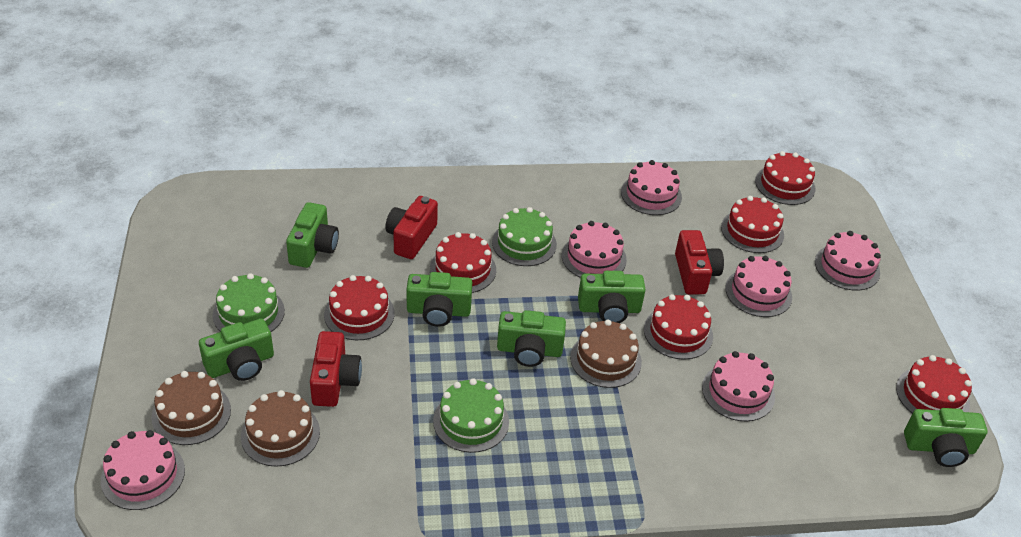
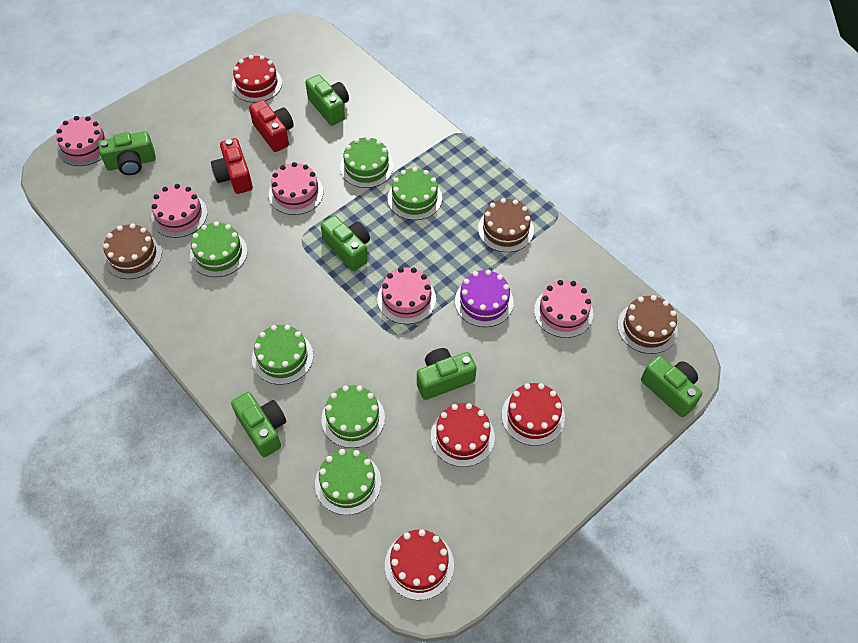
green cake: 3 -> 6
pink cake: 6 -> 5
purple cake: 0 -> 1
red cake: 6 -> 4
red camera: 3 -> 2

